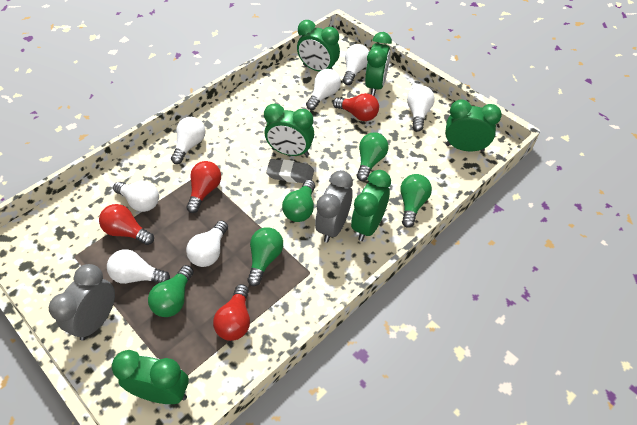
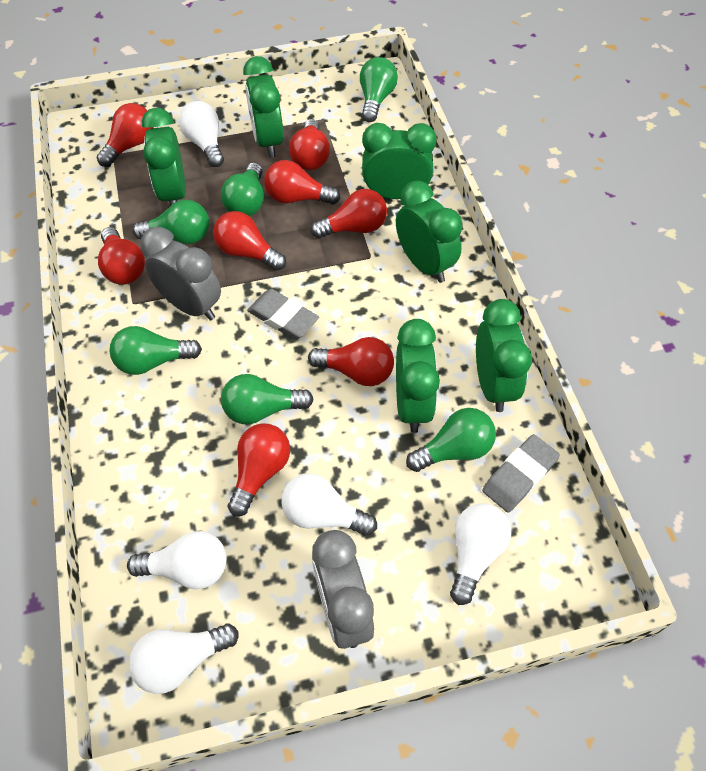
green light bulb: 5 -> 6
grey eraser: 1 -> 2
red light bulb: 4 -> 8
white light bulb: 7 -> 5

